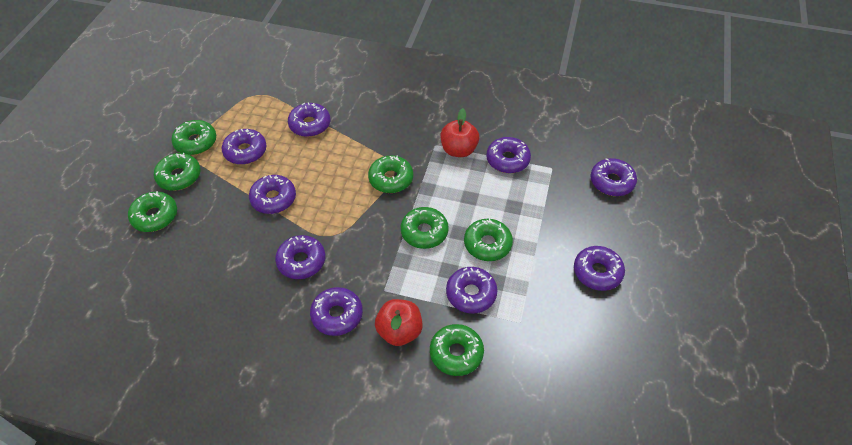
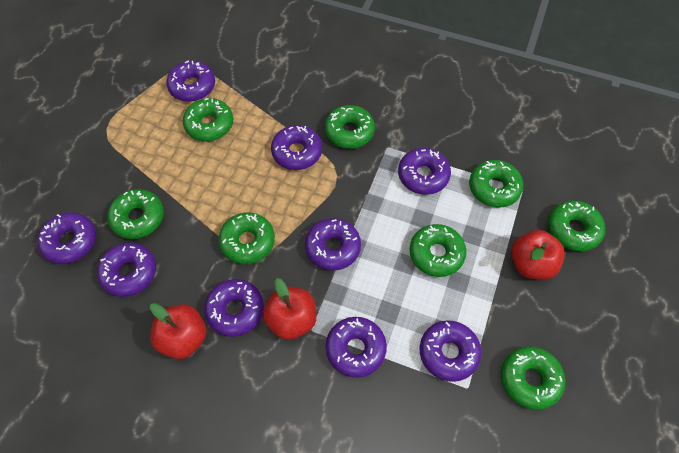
green donut: 7 -> 8
red apple: 2 -> 3

